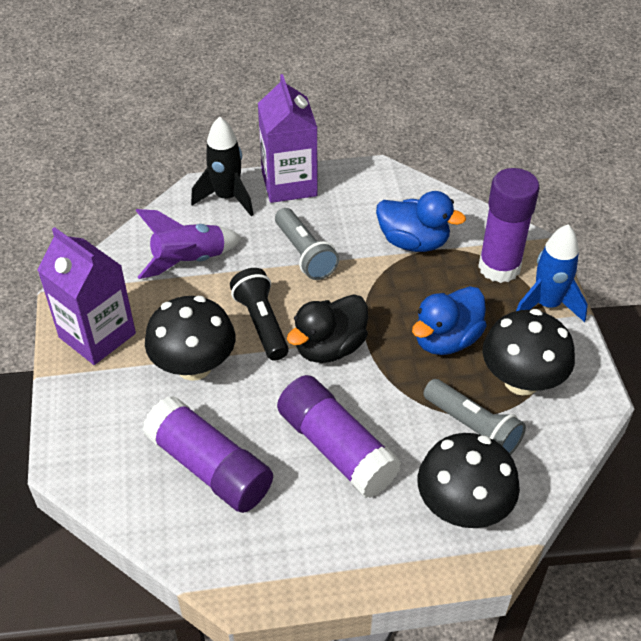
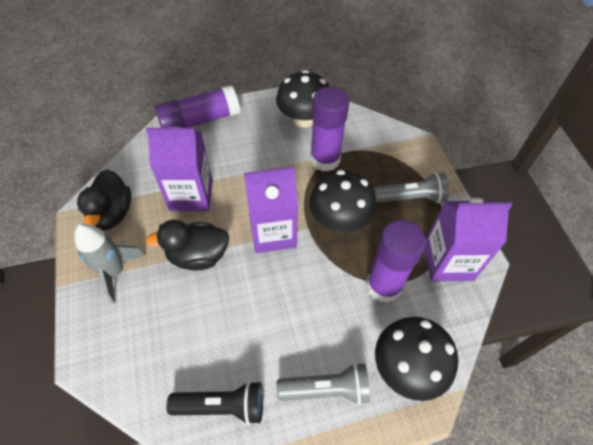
black duck: 1 -> 2
black rocket: 1 -> 0
blue duck: 2 -> 0
blue rocket: 1 -> 0
grey rocket: 0 -> 1
purple carton: 2 -> 3
purple rocket: 1 -> 0

